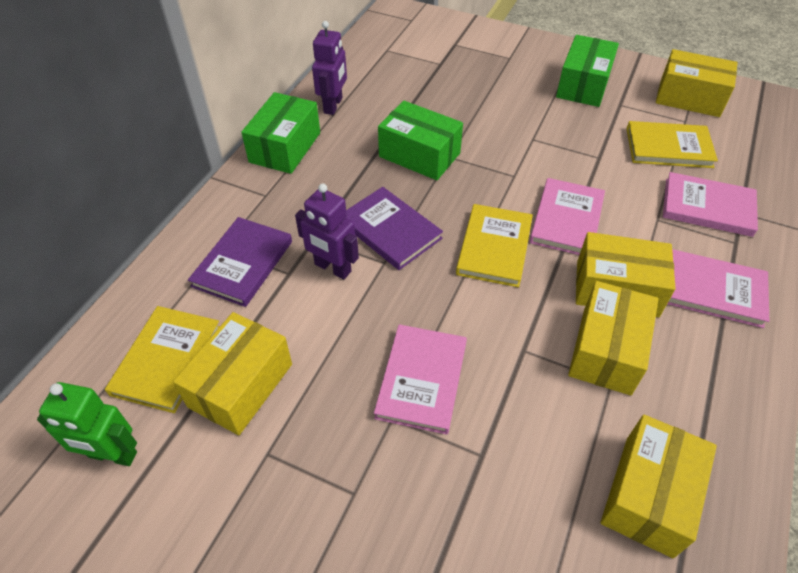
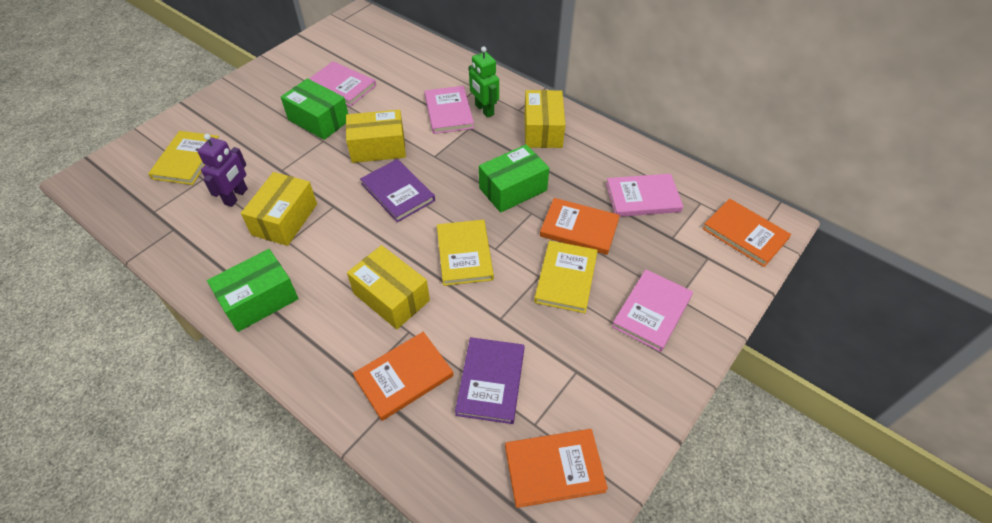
orange book: 0 -> 4
purple robot: 2 -> 1
yellow box: 5 -> 4

